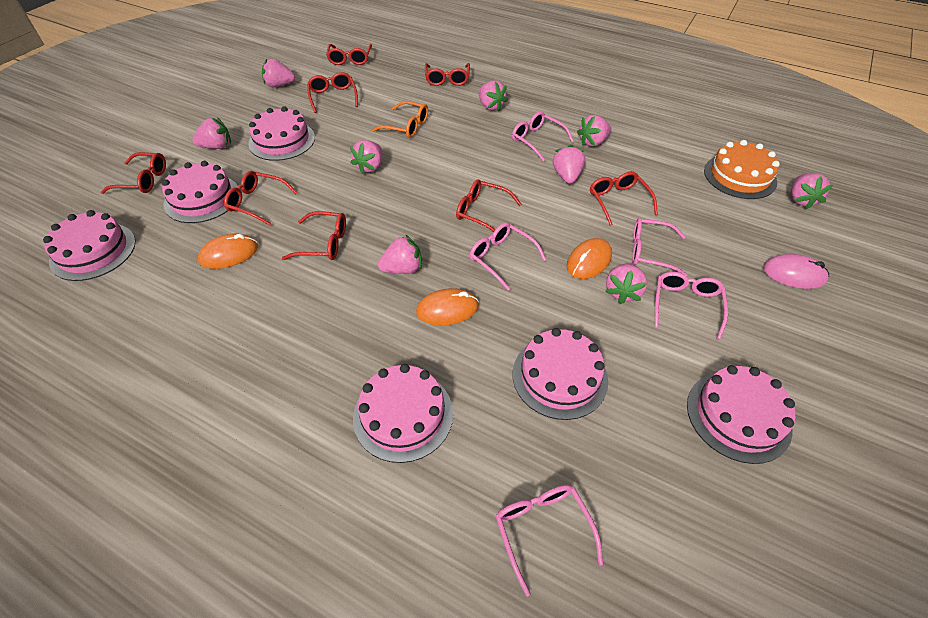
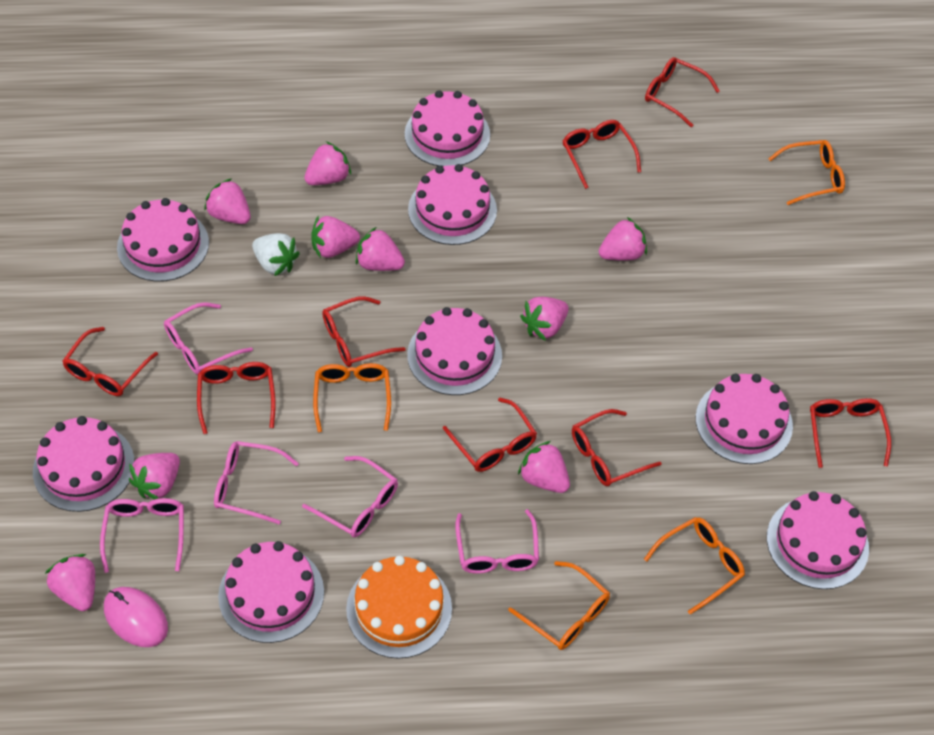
orange glasses: 1 -> 4
orange mouse: 3 -> 0
pink cake: 6 -> 8
white strawberry: 0 -> 1

